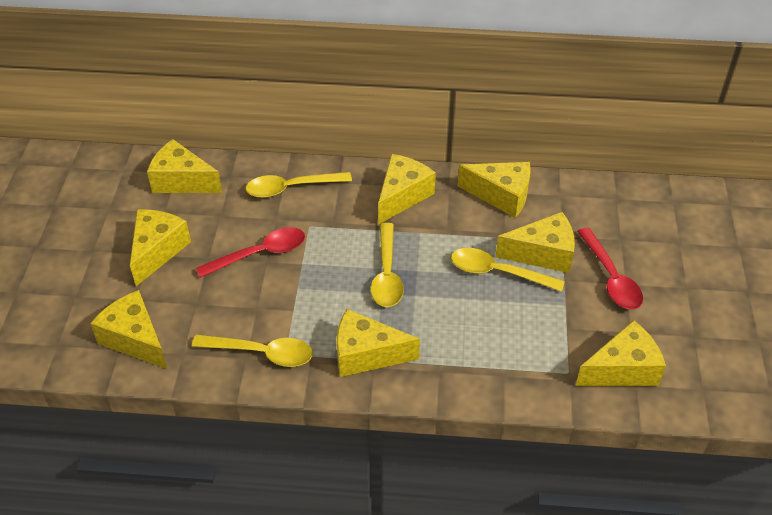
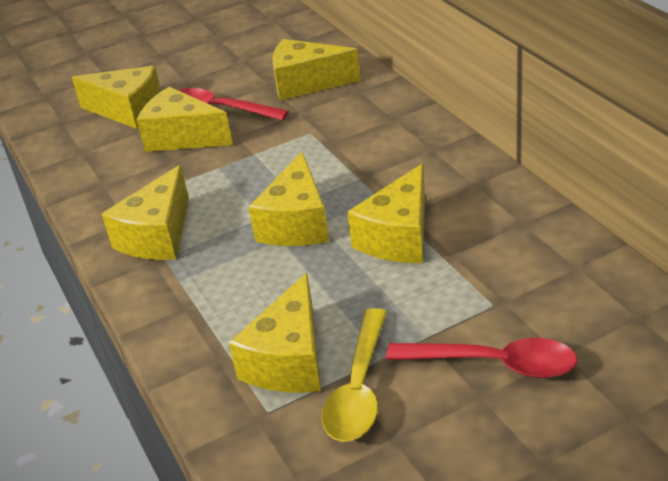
yellow cheese: 8 -> 7
yellow spoon: 4 -> 1

